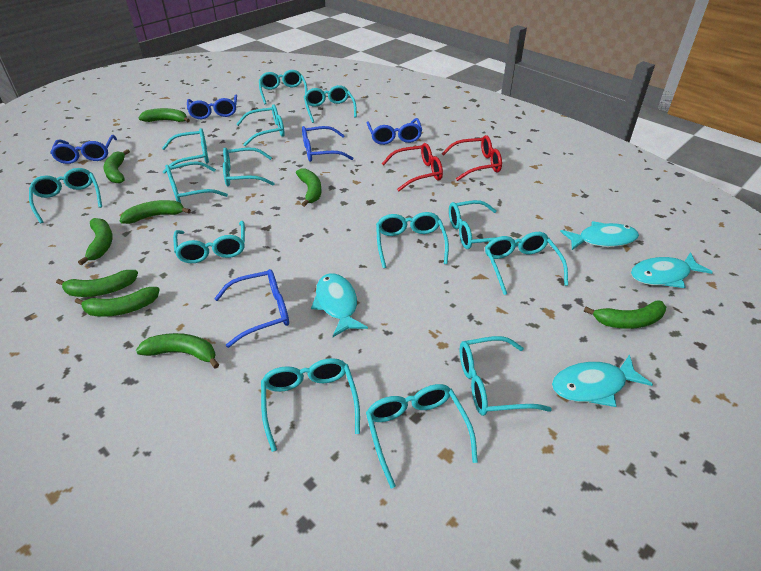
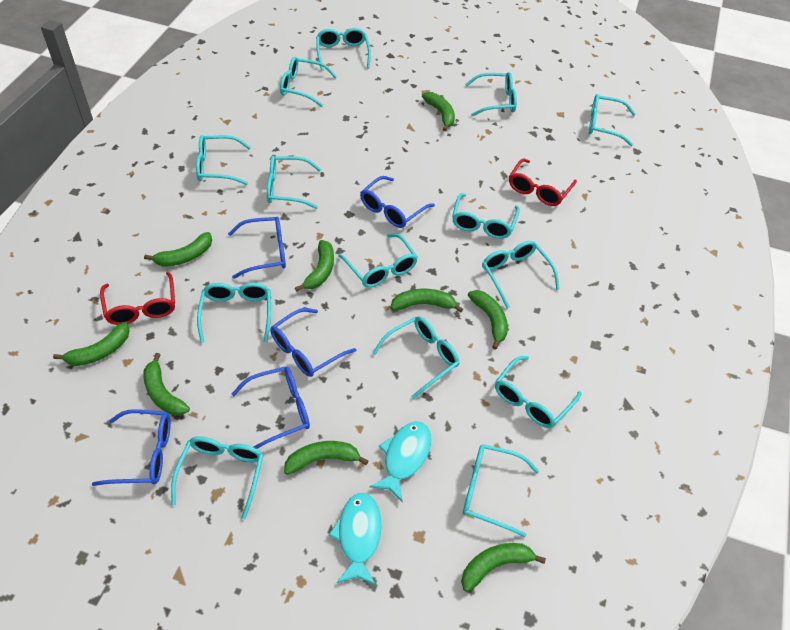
turquoise fish: 4 -> 2

